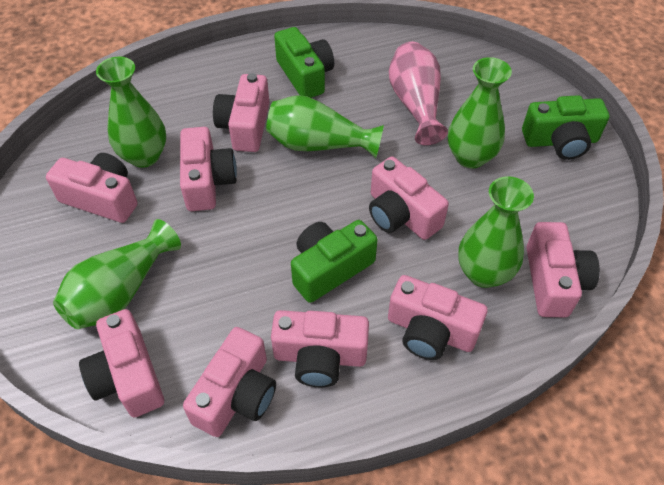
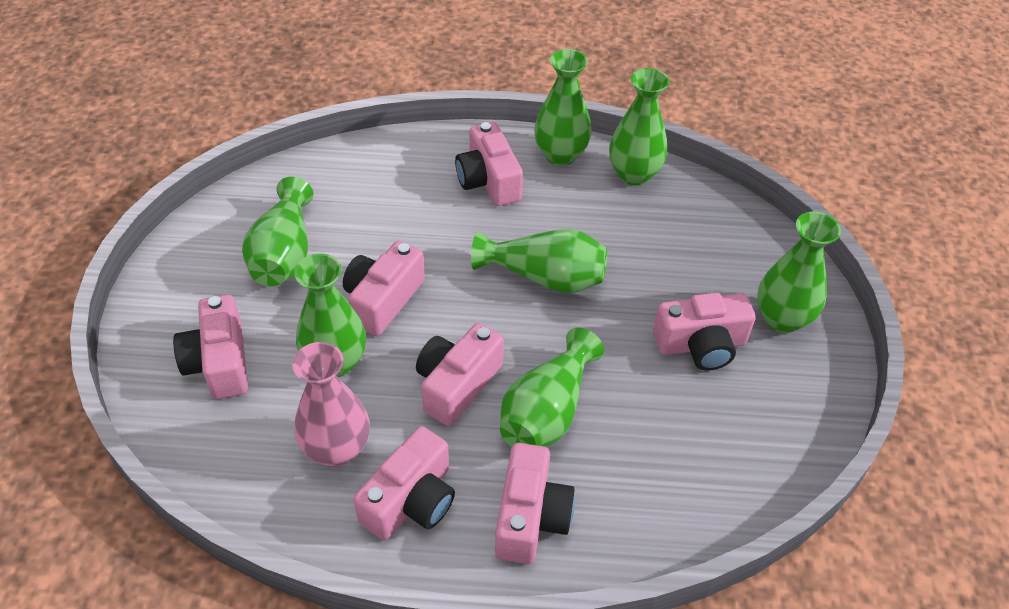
green camera: 3 -> 0
green vase: 5 -> 7
pink camera: 9 -> 7

